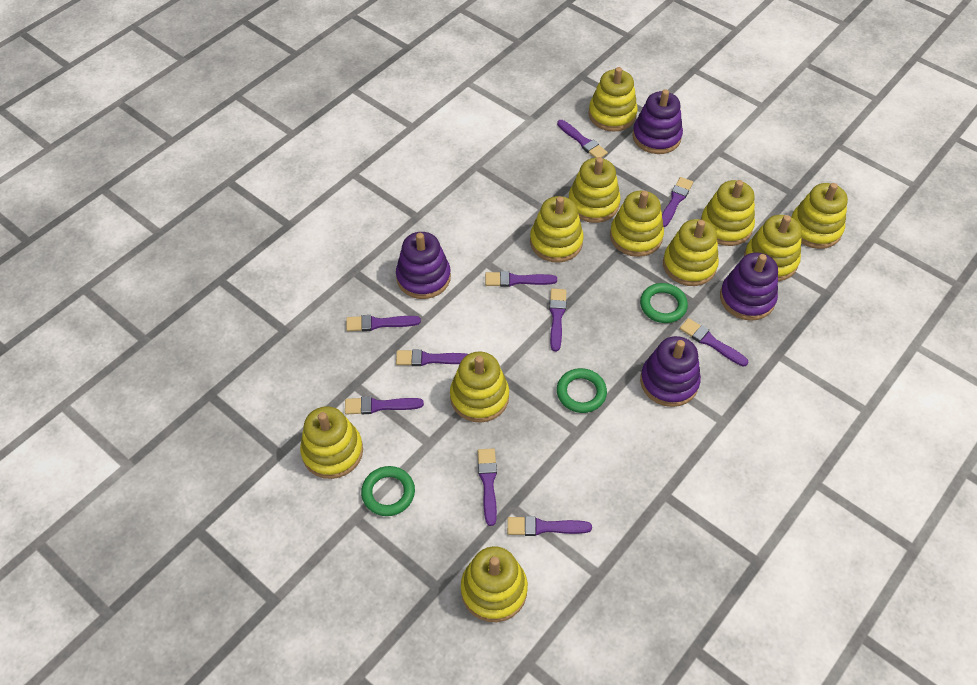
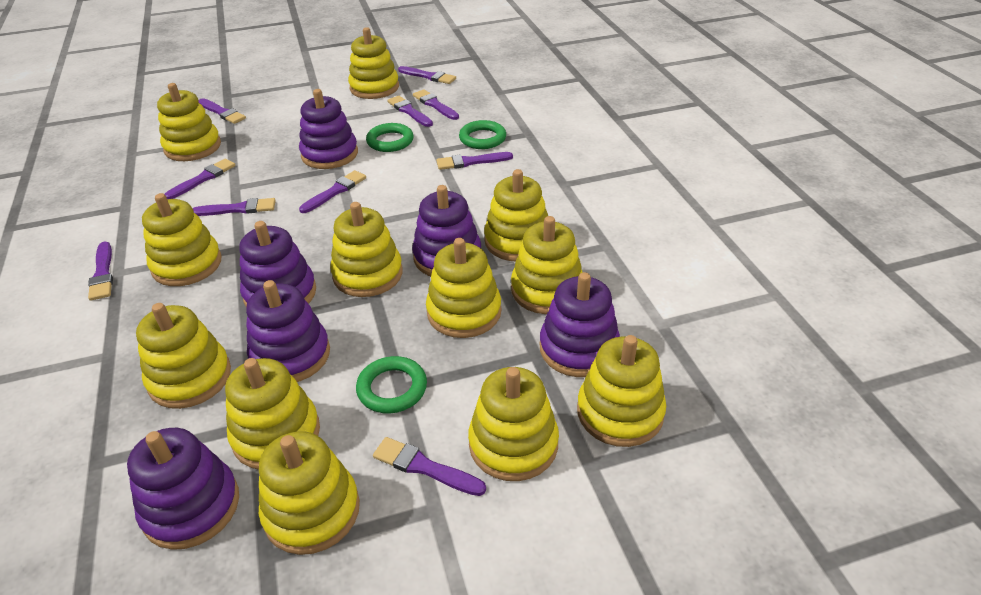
purple stacking toy: 4 -> 6
yellow stacking toy: 11 -> 12

